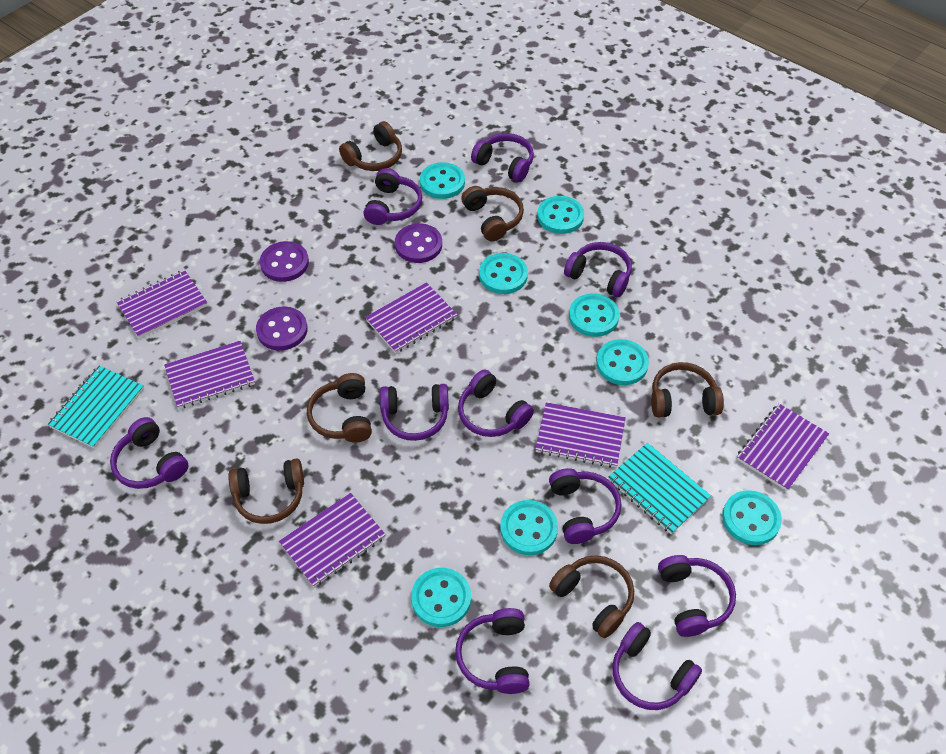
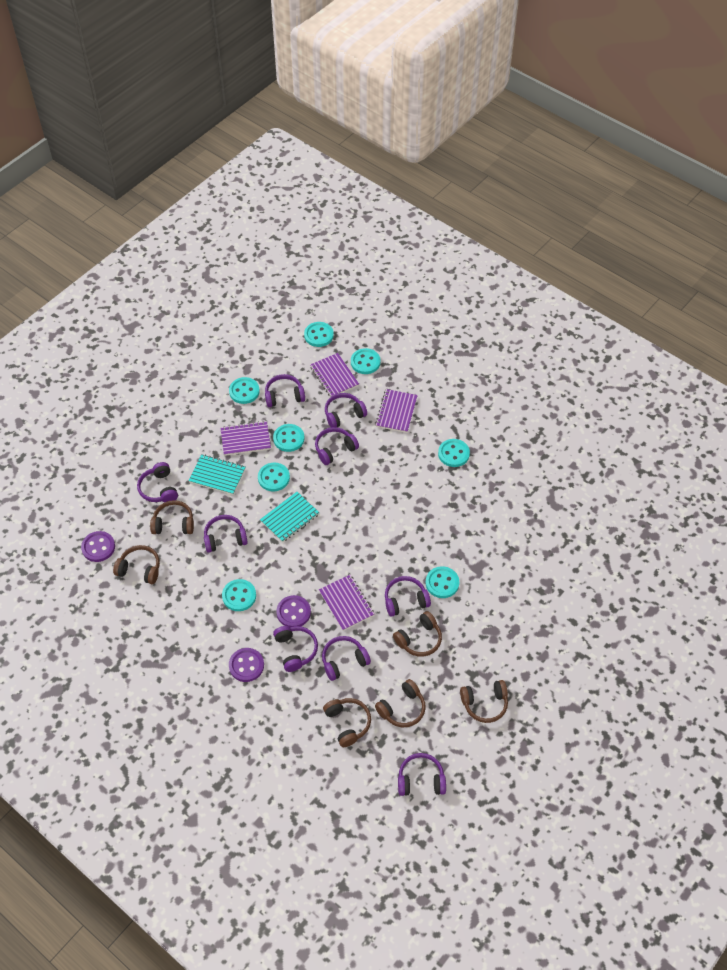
purple headphones: 10 -> 9
purple notebook: 6 -> 4

